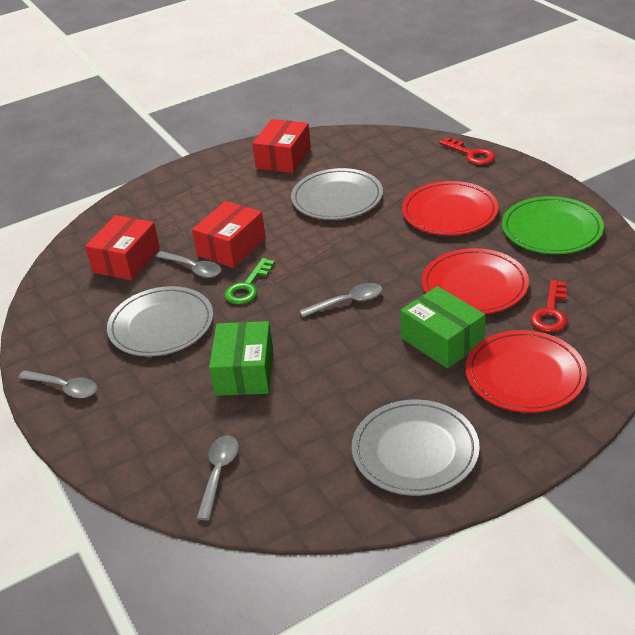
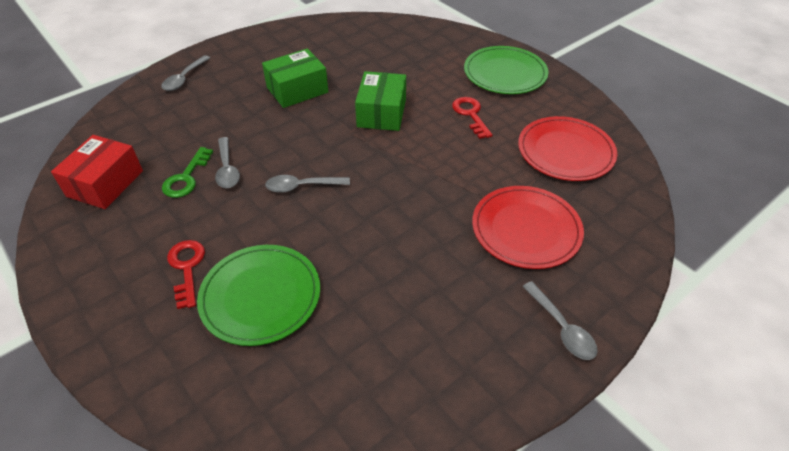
green plate: 1 -> 2
grey plate: 3 -> 0
red box: 3 -> 1
red plate: 3 -> 2

